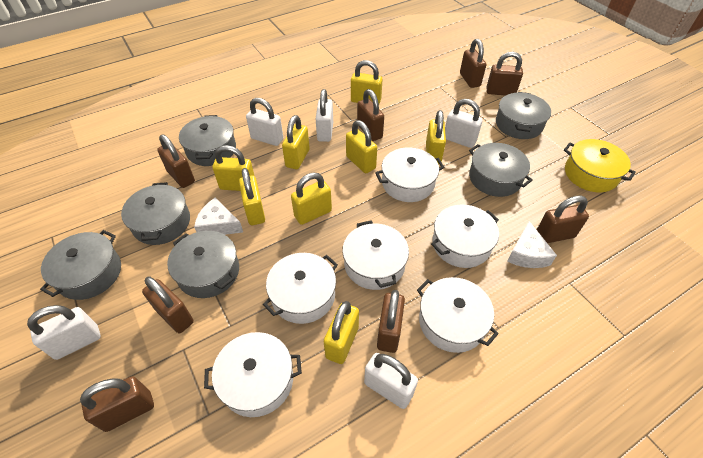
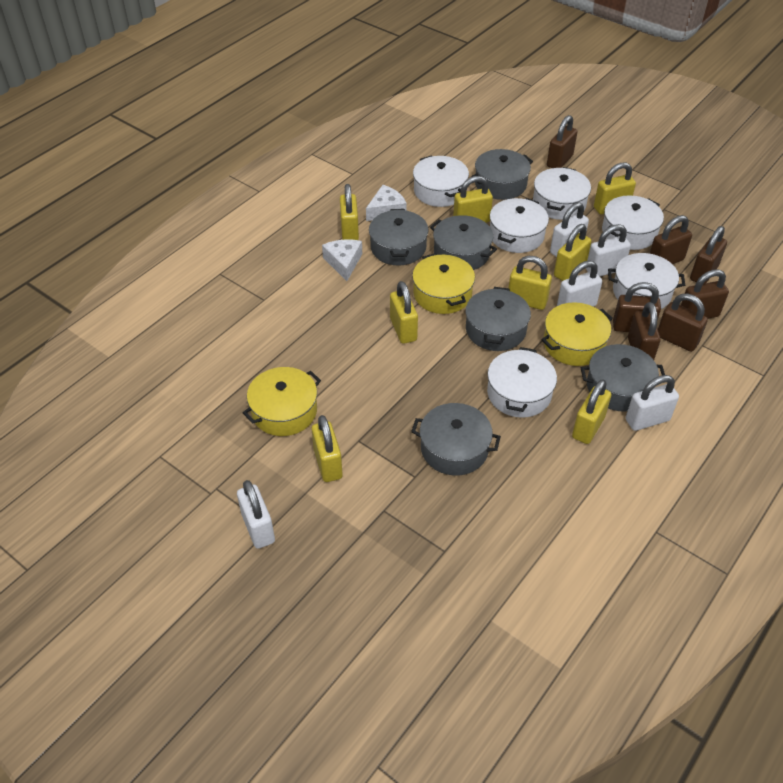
brown padlock: 8 -> 7
yellow pot: 1 -> 3

